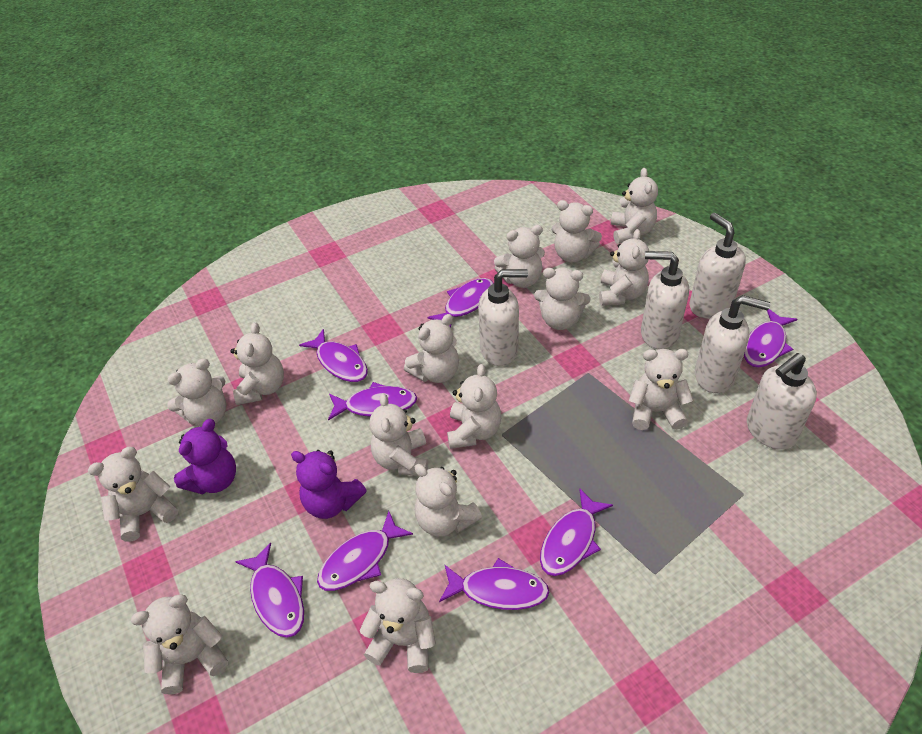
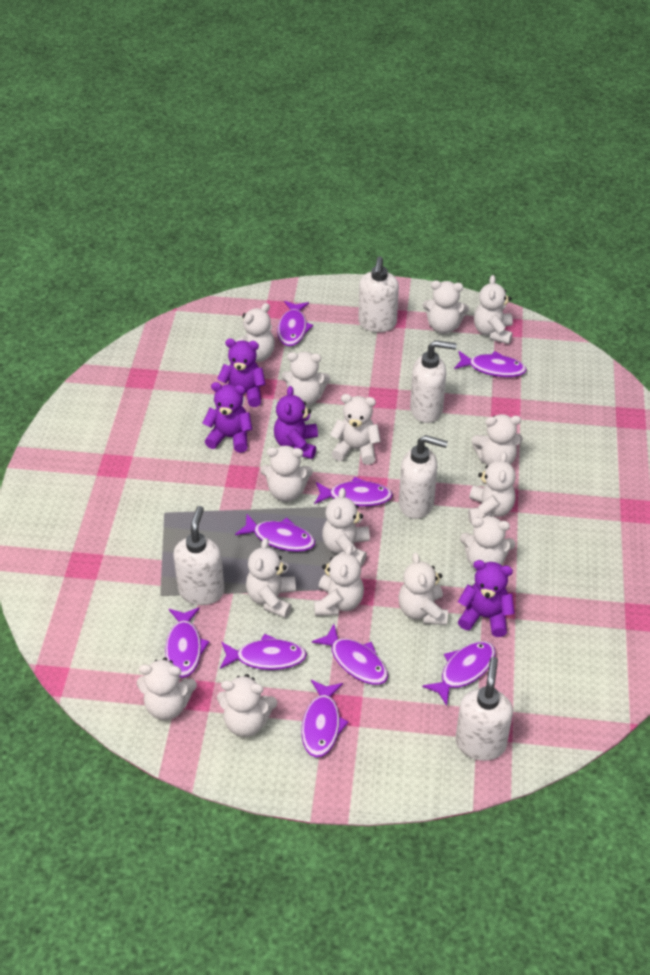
purple fish: 8 -> 9
purple teddy bear: 2 -> 4

